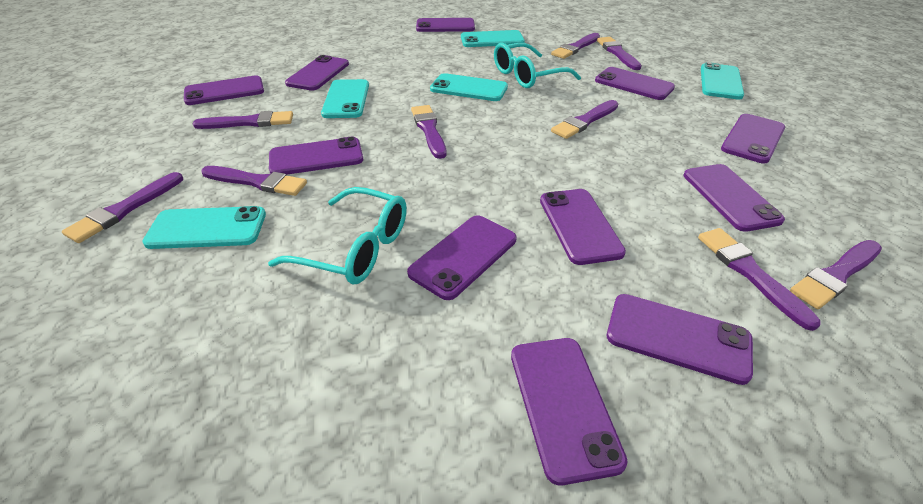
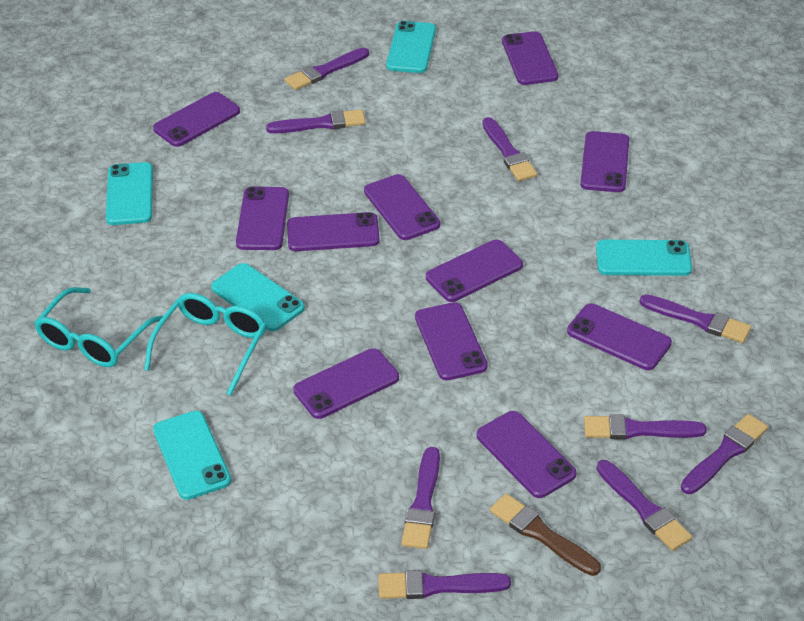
brown brush: 0 -> 1

